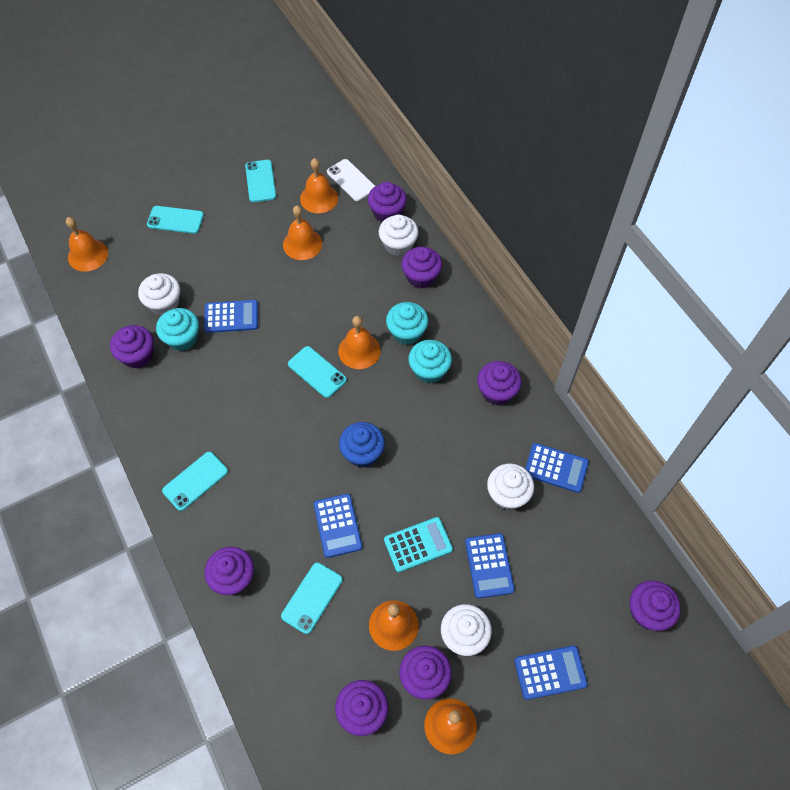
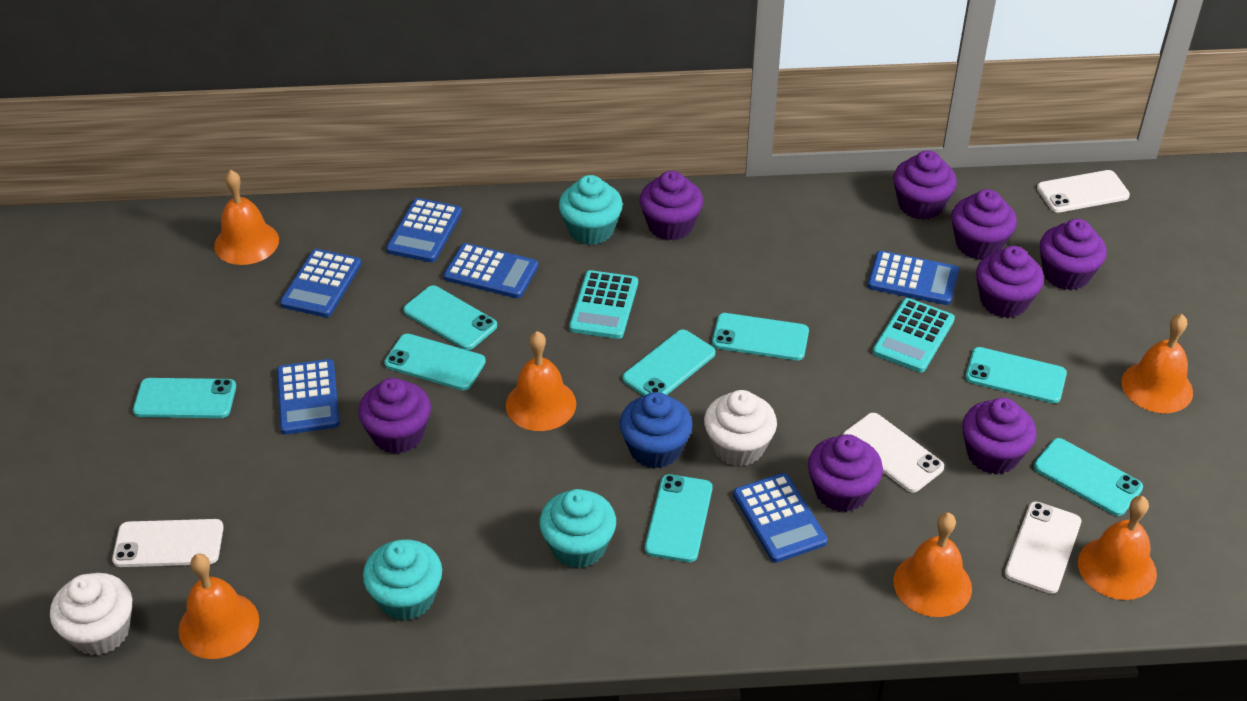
blue calculator: 5 -> 6
turquoise calculator: 1 -> 2
turquoise phone: 5 -> 8
white cupcake: 4 -> 2
white phone: 1 -> 4

